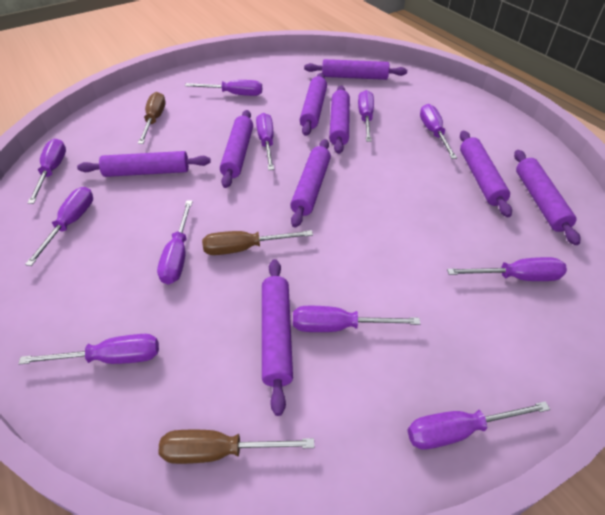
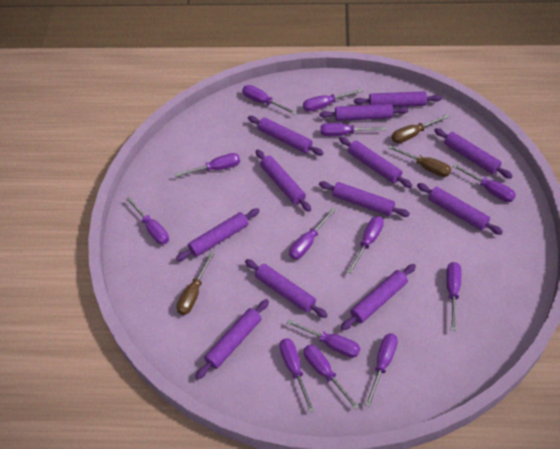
purple rolling pin: 9 -> 12
purple screwdriver: 11 -> 13

